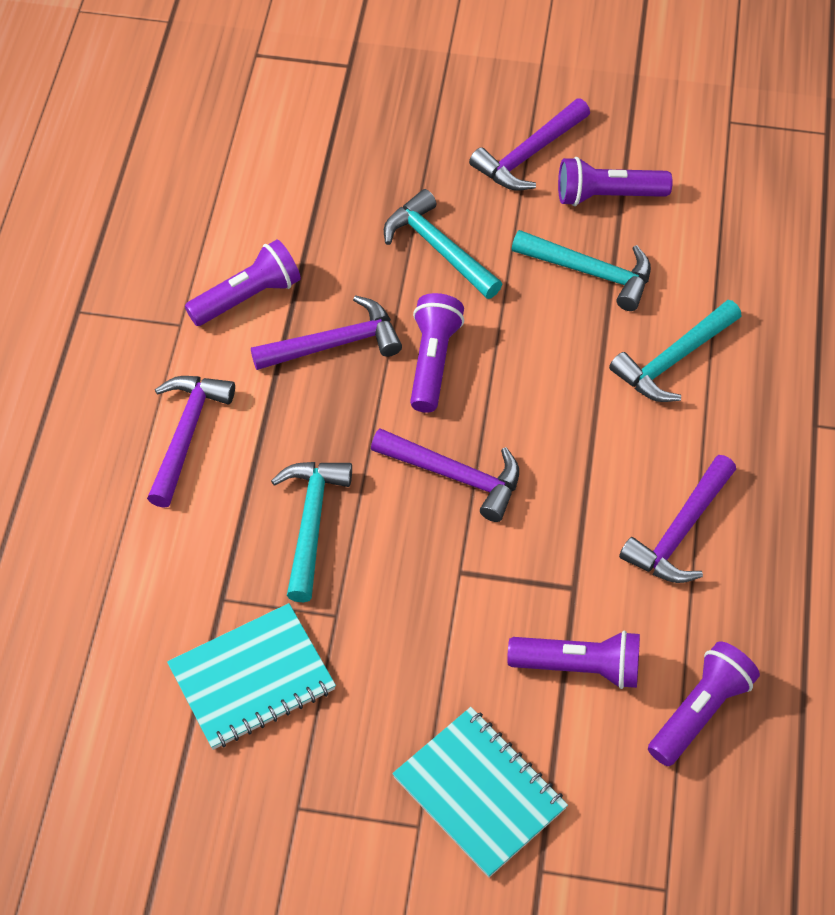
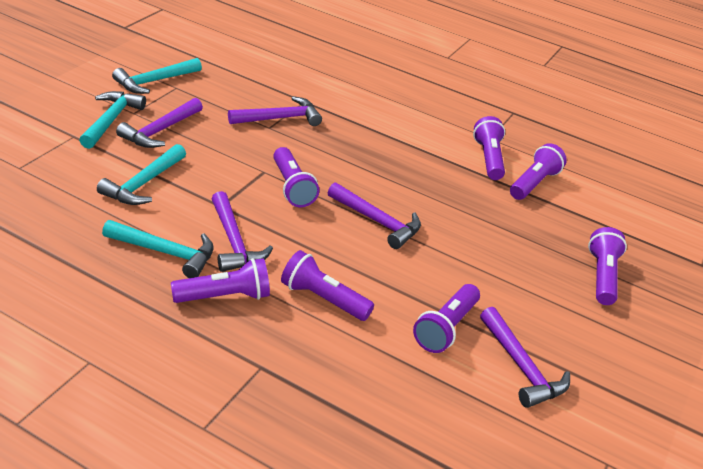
purple flashlight: 5 -> 7
turquoise notebook: 2 -> 0

